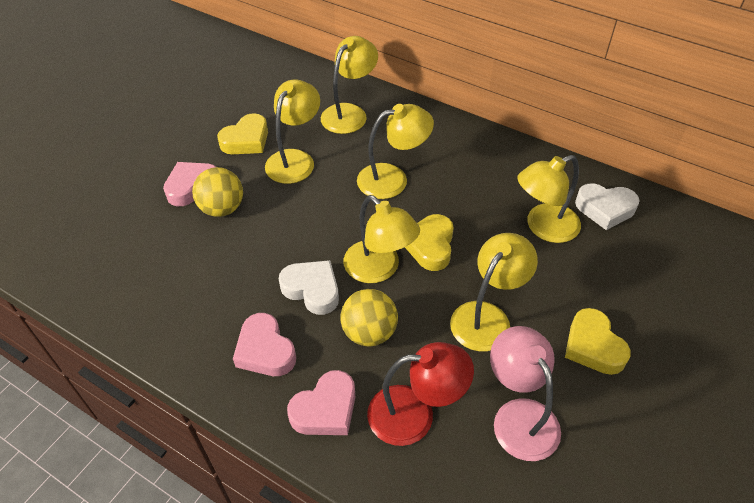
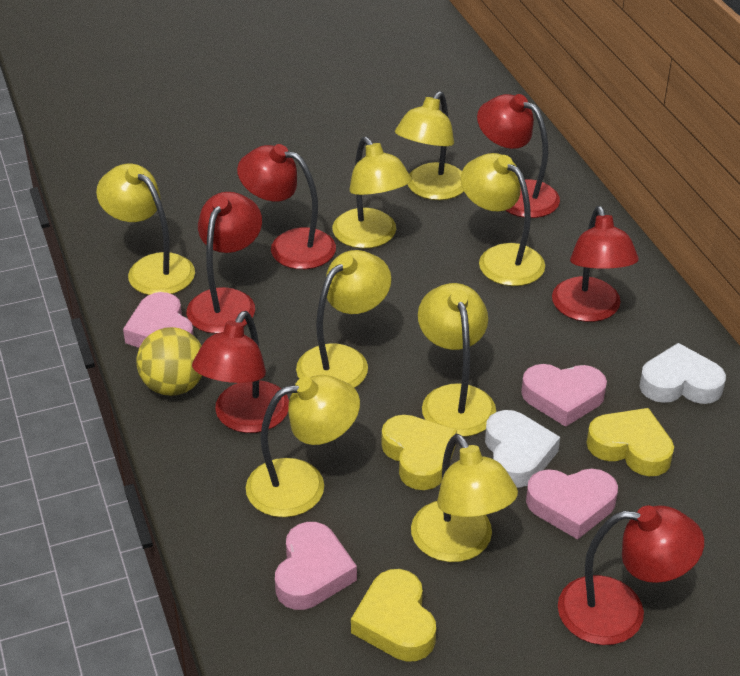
pink heart: 3 -> 4
pink lamp: 1 -> 0
red lamp: 1 -> 6
yellow ball: 2 -> 1
yellow lamp: 6 -> 8

